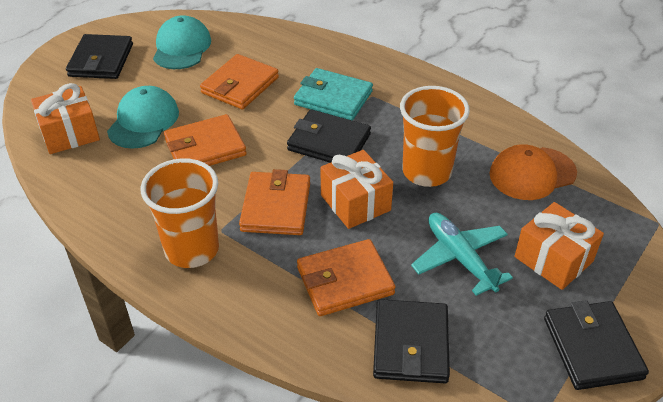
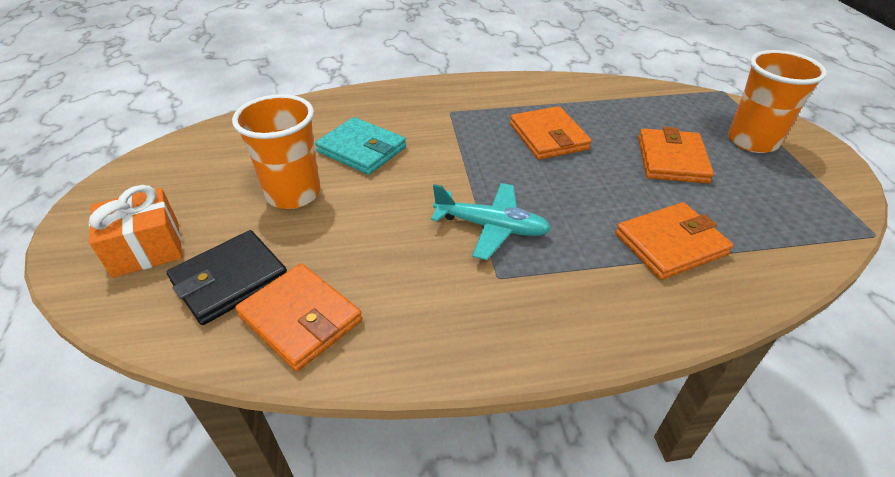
black wallet: 4 -> 1
orange cap: 1 -> 0
orange gift: 3 -> 1
turquoise cap: 2 -> 0

